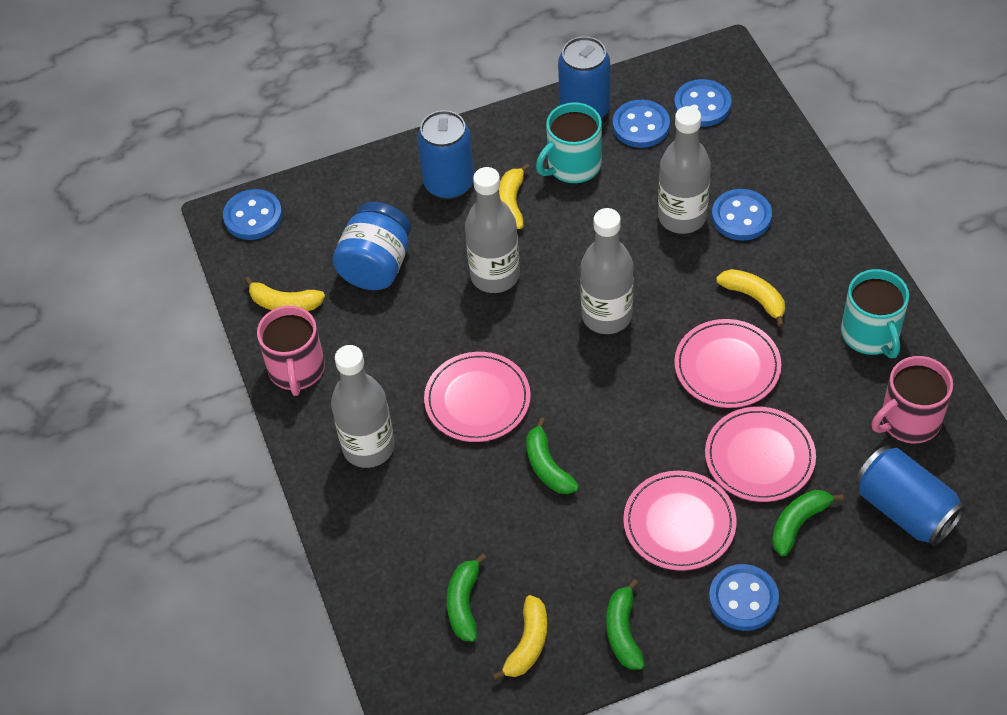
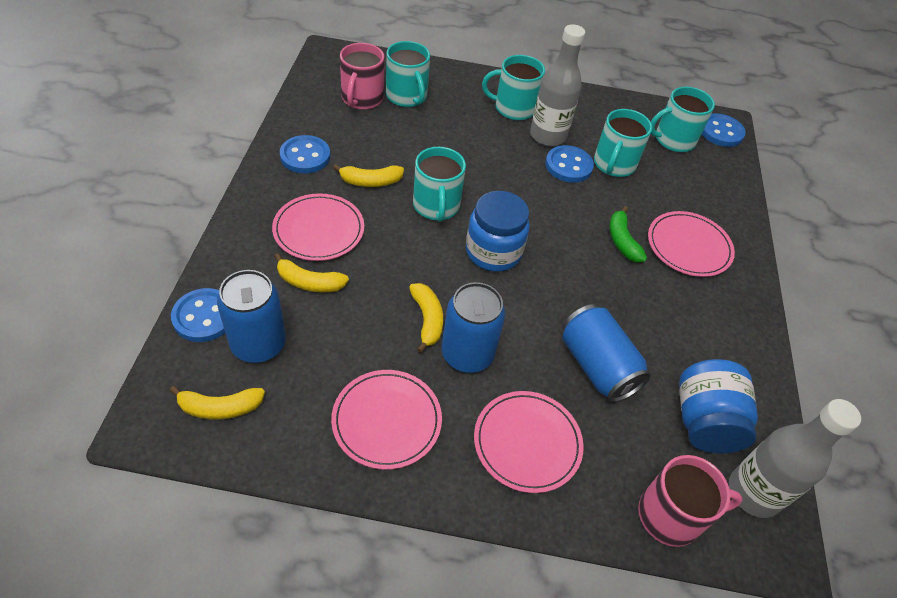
blue button: 5 -> 4
blue jar: 1 -> 2
green banana: 4 -> 1
grey bottle: 4 -> 2
turquoise mug: 2 -> 5

